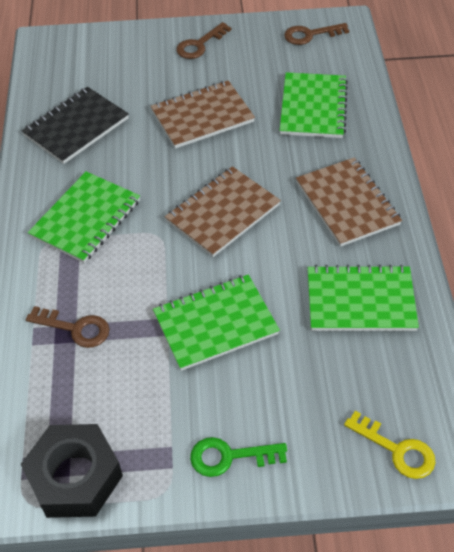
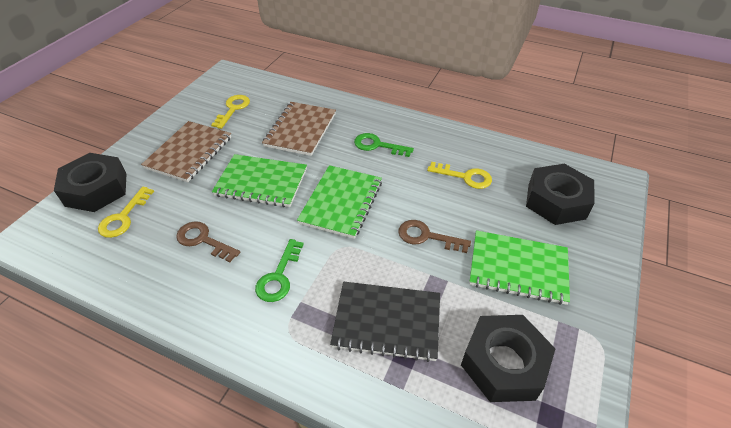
black nut: 1 -> 3
brown key: 3 -> 2
brown notebook: 3 -> 2
green key: 1 -> 2
green notebook: 4 -> 3
yellow key: 1 -> 3

